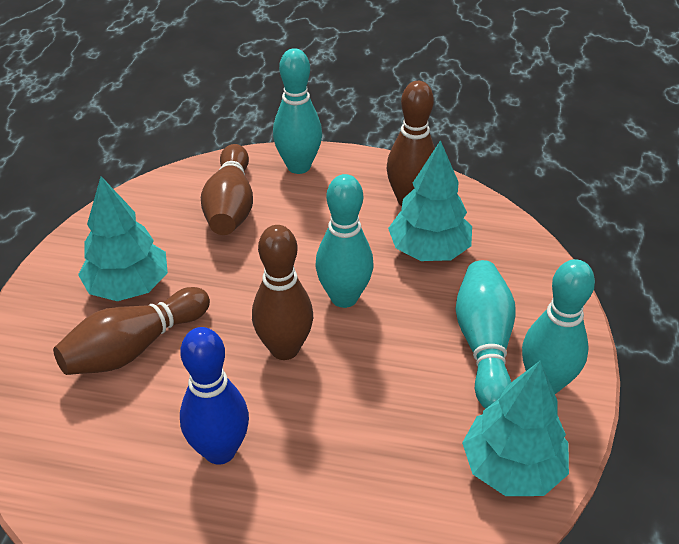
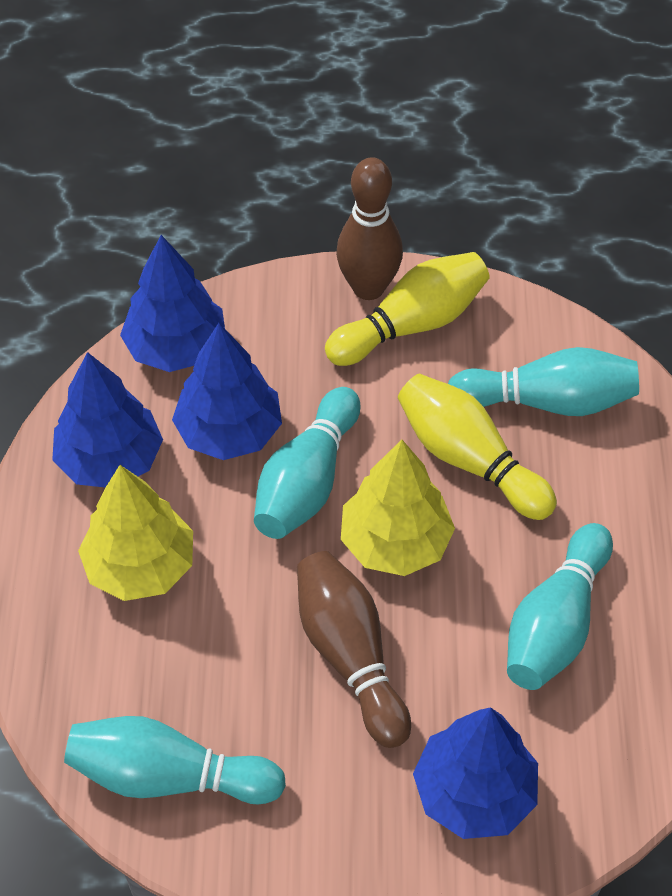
blue bowling pin: 1 -> 0
blue tree: 0 -> 4
brown bowling pin: 4 -> 2
turquoise tree: 3 -> 0
yellow bowling pin: 0 -> 2
yellow tree: 0 -> 2

